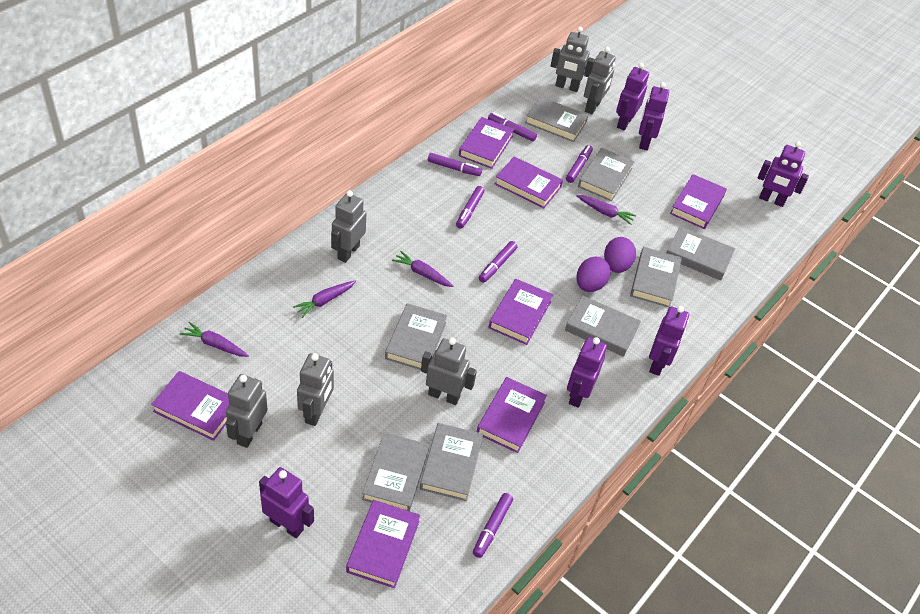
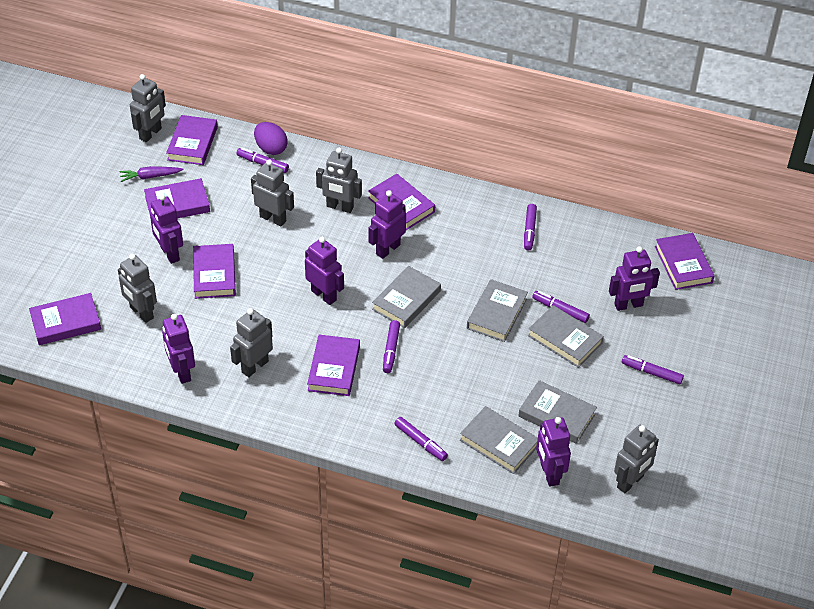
grey book: 8 -> 5
purple carrot: 4 -> 1
purple egg: 2 -> 1

